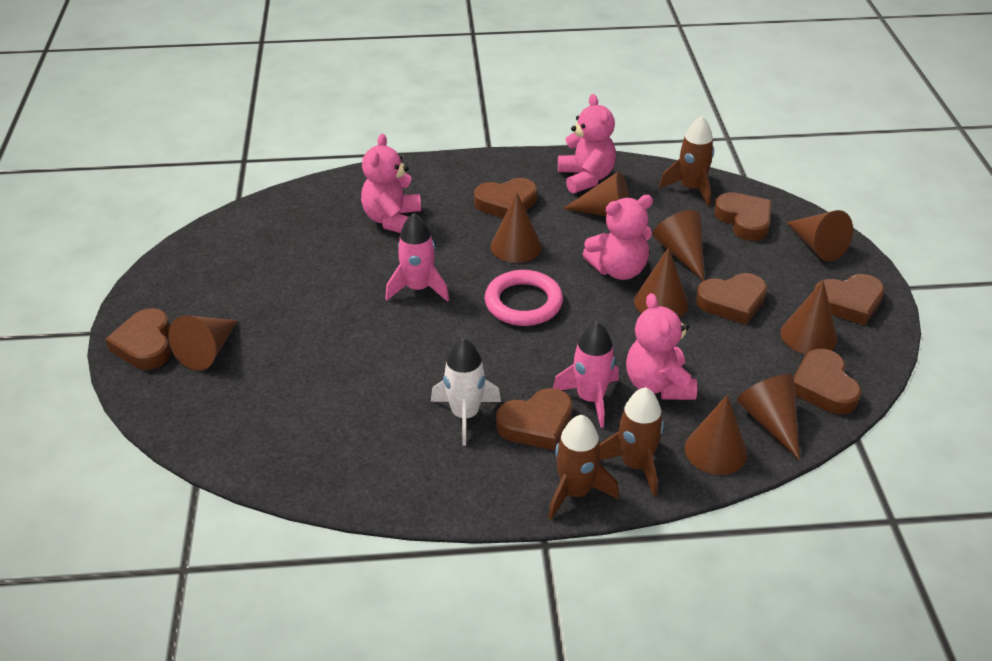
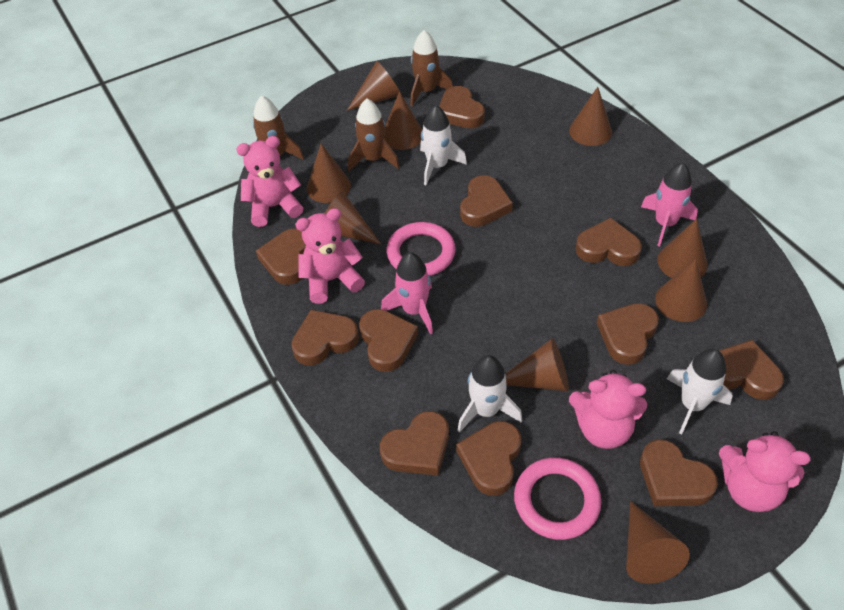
brown heart: 7 -> 11
pink ring: 1 -> 2
white rocket: 1 -> 3

